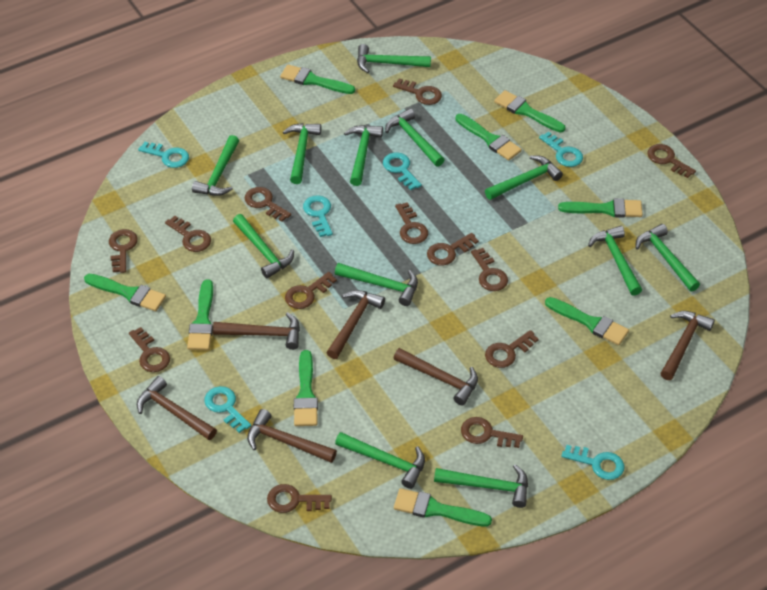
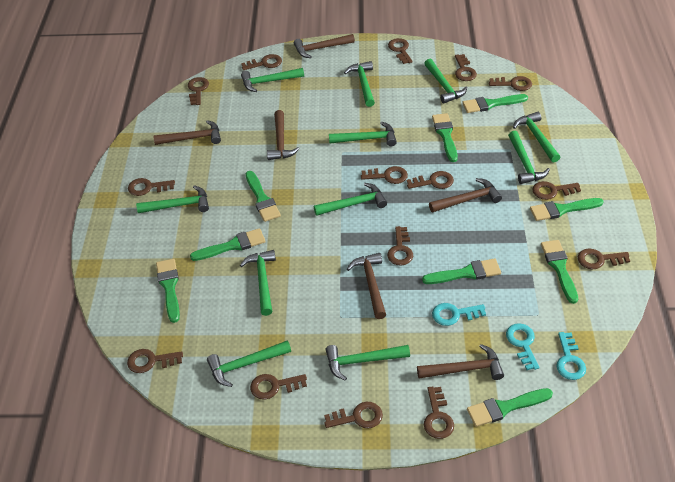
brown key: 13 -> 15
green hammer: 12 -> 11
turquoise key: 6 -> 3

